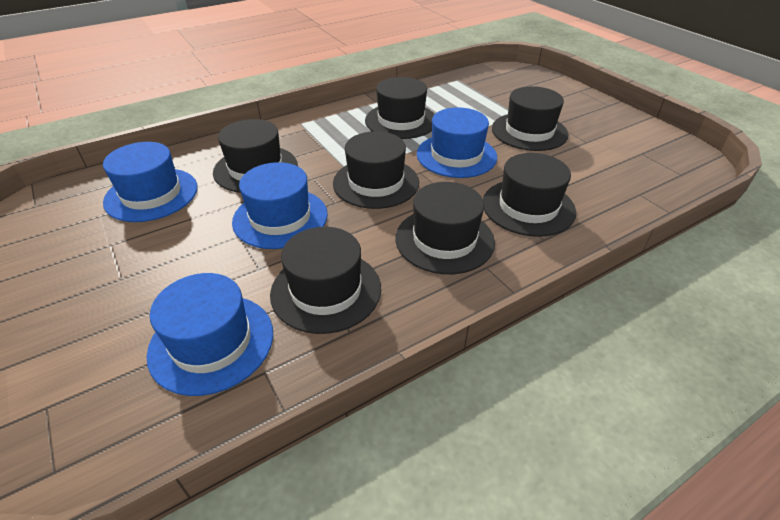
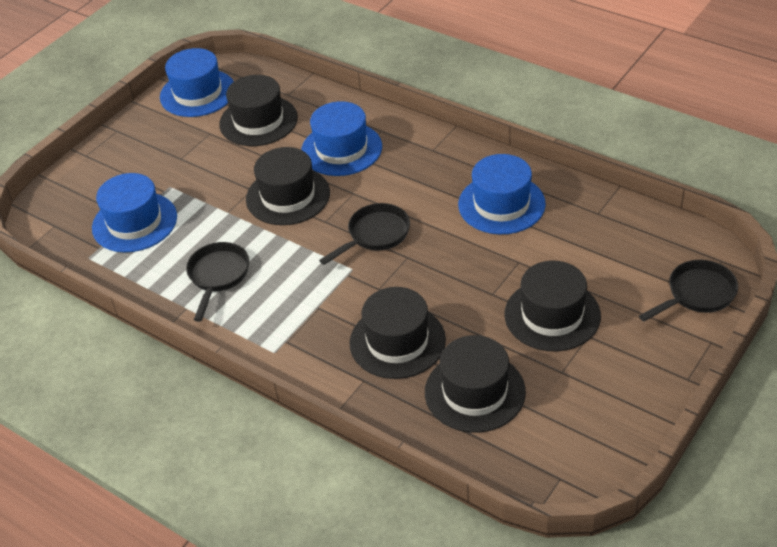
black hat: 7 -> 5
black pan: 0 -> 3

